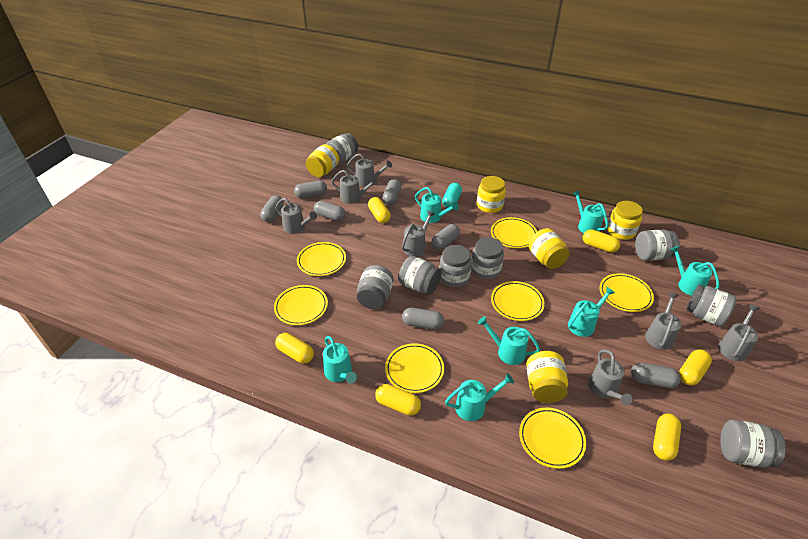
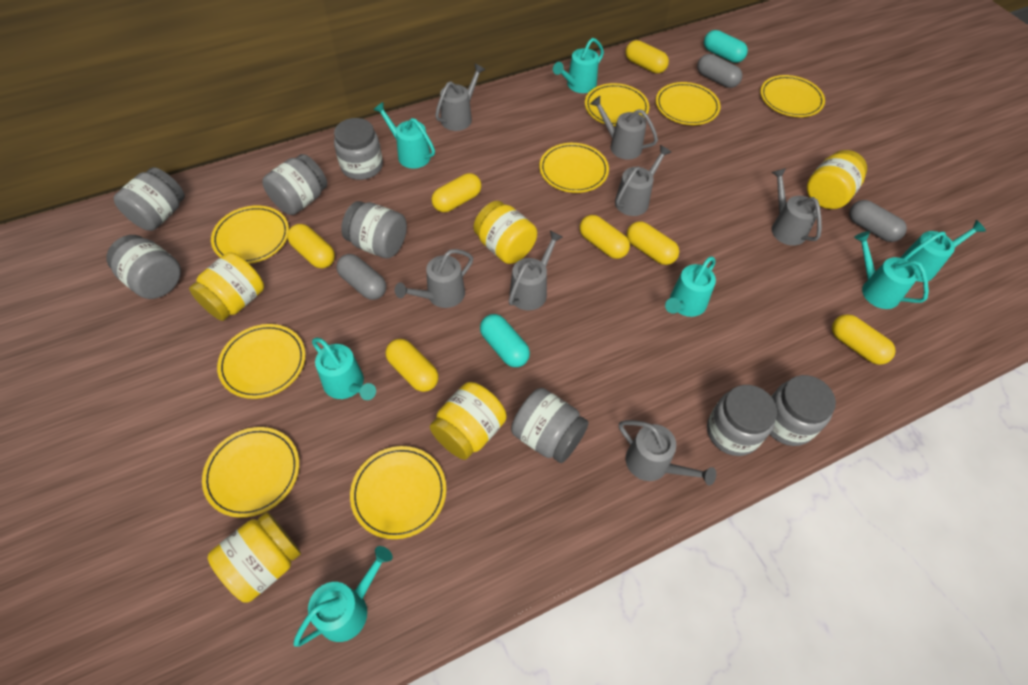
grey capsule: 7 -> 3
turquoise capsule: 1 -> 2
yellow capsule: 6 -> 7
yellow plate: 7 -> 8

